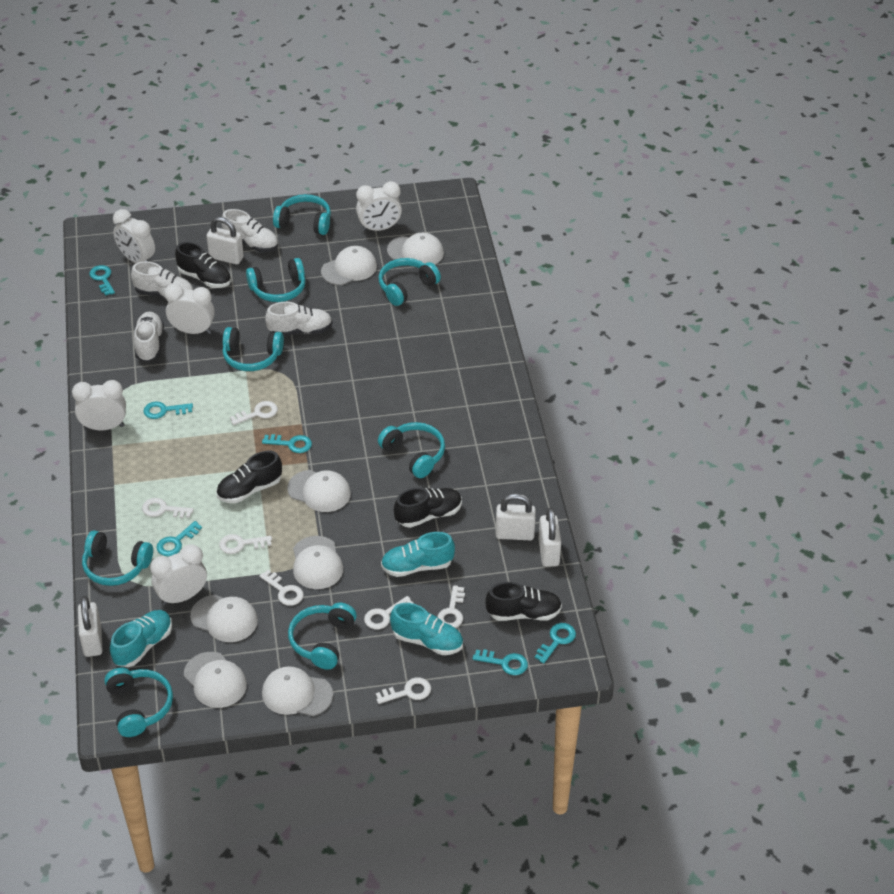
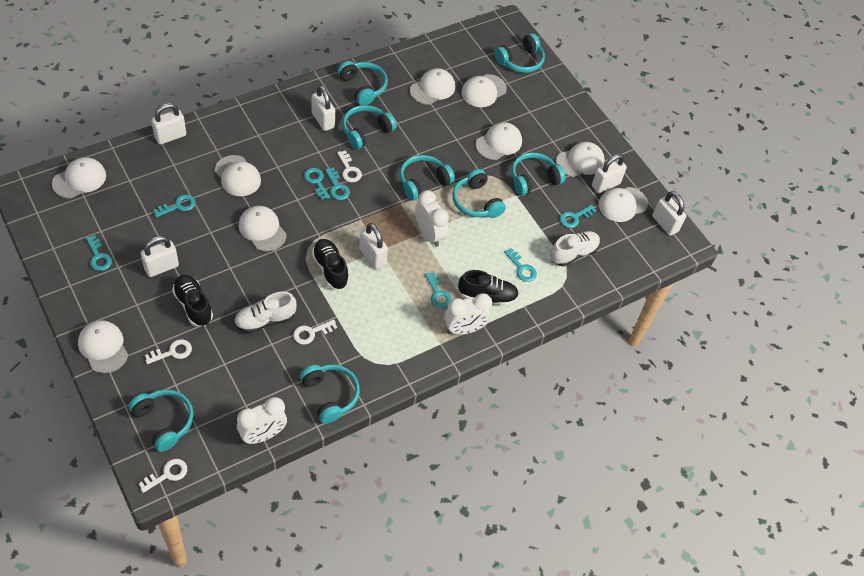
black shoe: 4 -> 3
turquoise key: 6 -> 7
turquoise shoe: 3 -> 0
white cap: 7 -> 9
white clock: 5 -> 3
white key: 7 -> 4
white padlock: 4 -> 6
white shoe: 4 -> 2

